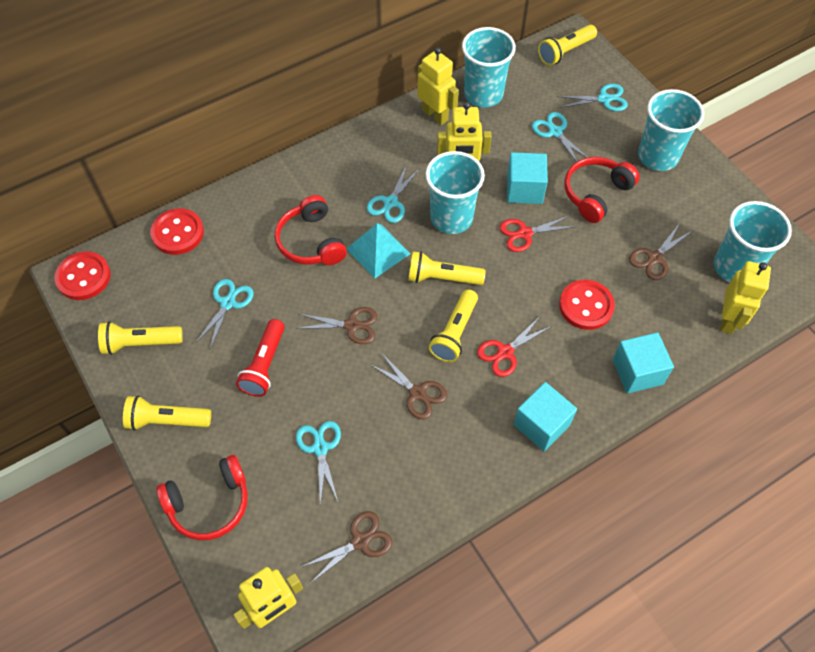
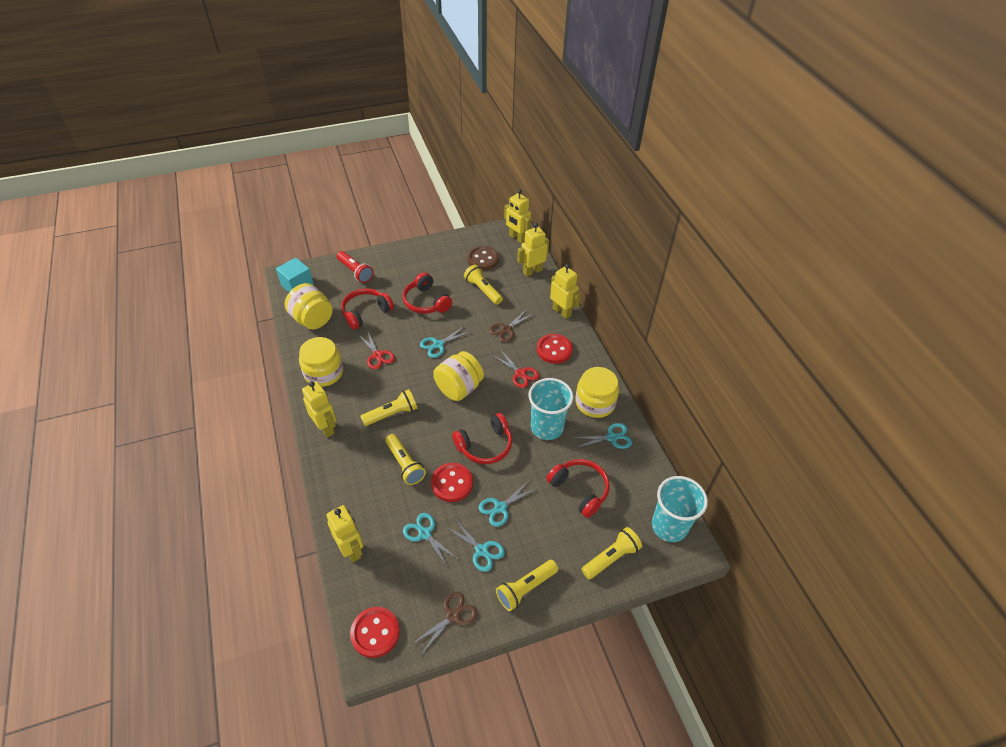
brown button: 0 -> 1
brown scissors: 4 -> 2
red headphones: 3 -> 4
turquoise cube: 3 -> 1
turquoise cup: 4 -> 2
turquoise pyramid: 1 -> 0
yellow jar: 0 -> 4
yellow robot: 4 -> 5

